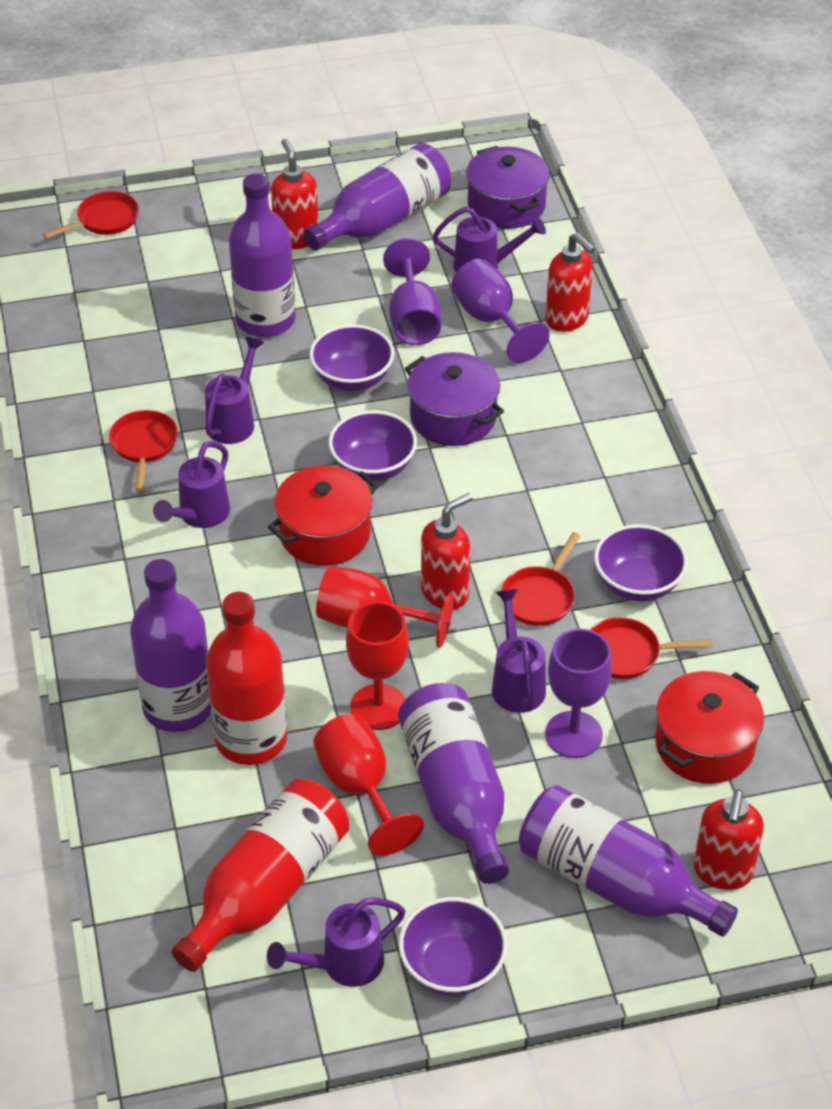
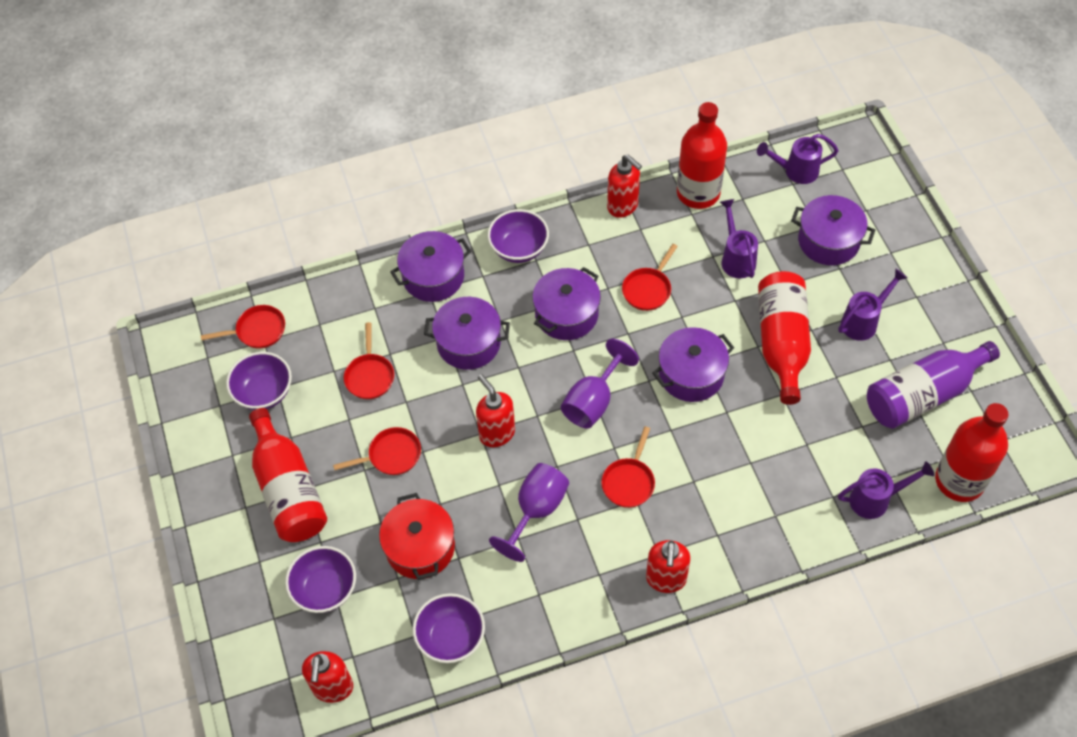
purple bottle: 5 -> 1
purple goblet: 3 -> 2
purple pot: 2 -> 5
purple watering can: 5 -> 4
red bottle: 2 -> 4
red goblet: 3 -> 0
red pan: 4 -> 5
red pot: 2 -> 1

